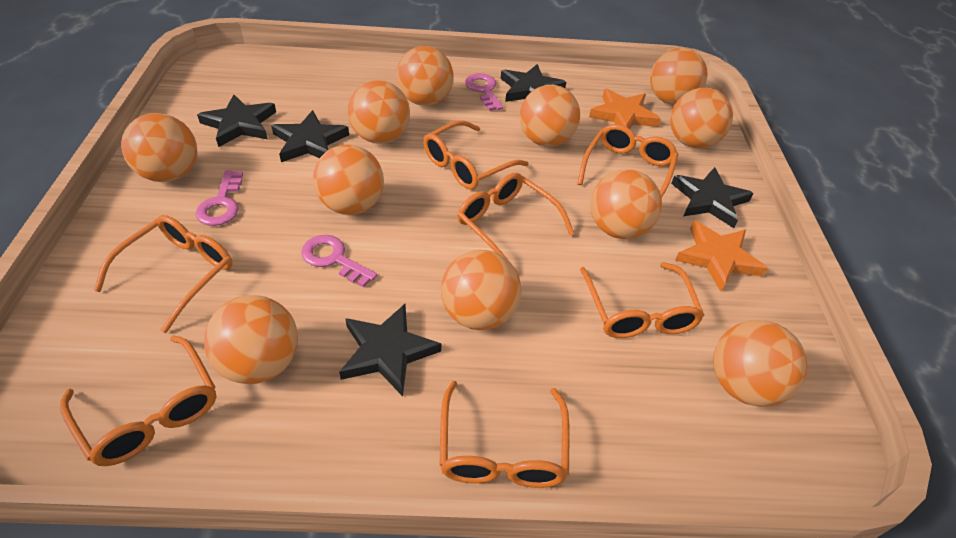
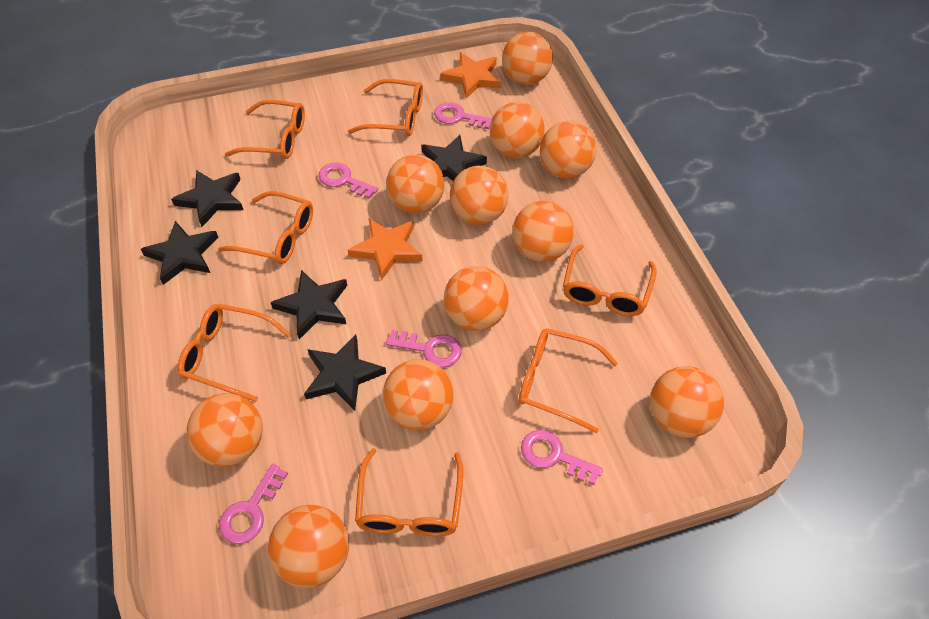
pink key: 3 -> 5

